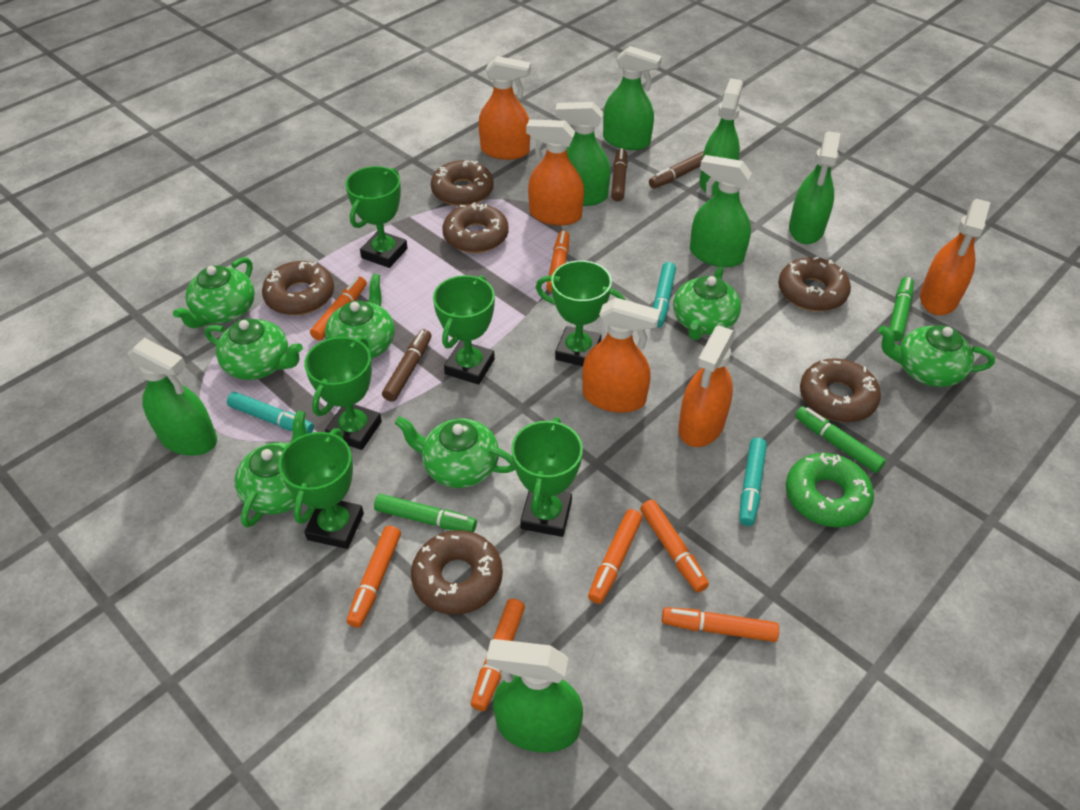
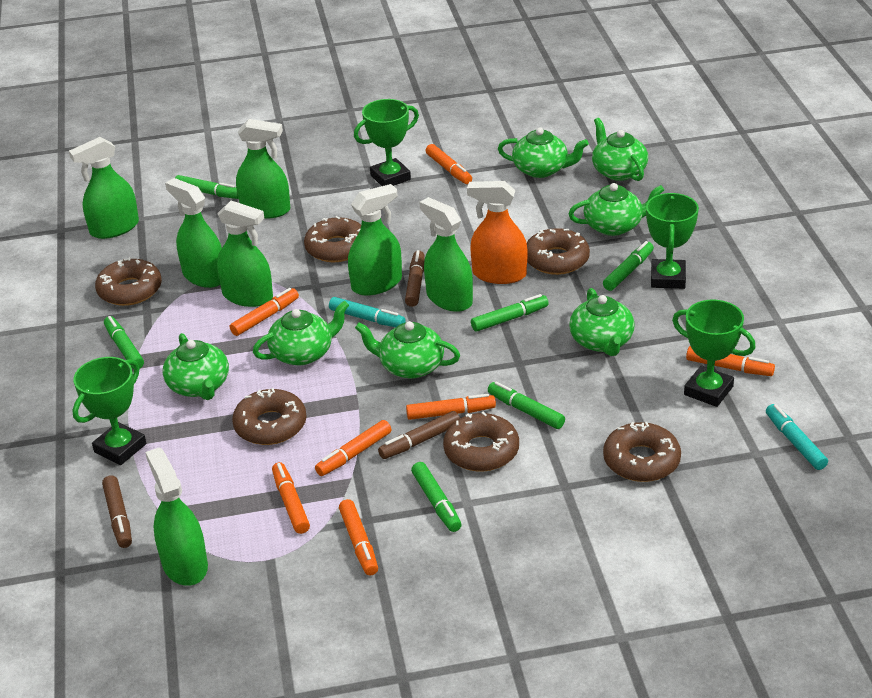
green donut: 1 -> 0
green marker: 3 -> 6
green trophy: 6 -> 4
orange spray bottle: 5 -> 1
turquoise marker: 3 -> 2

